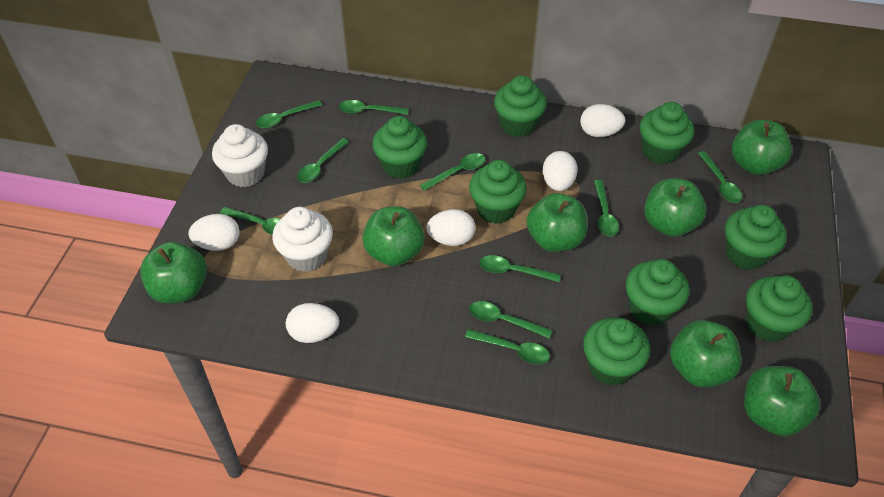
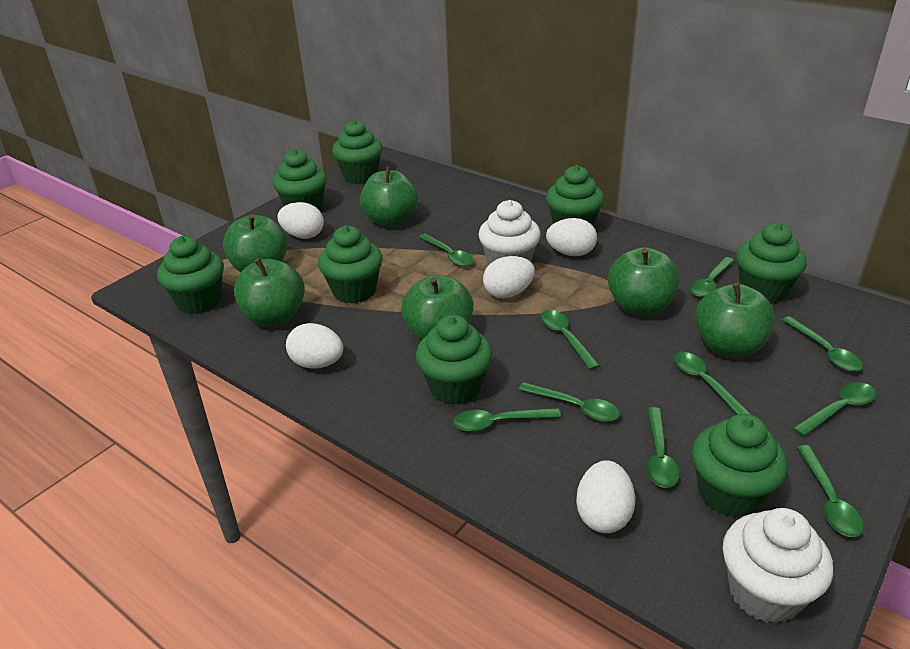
green apple: 7 -> 6

